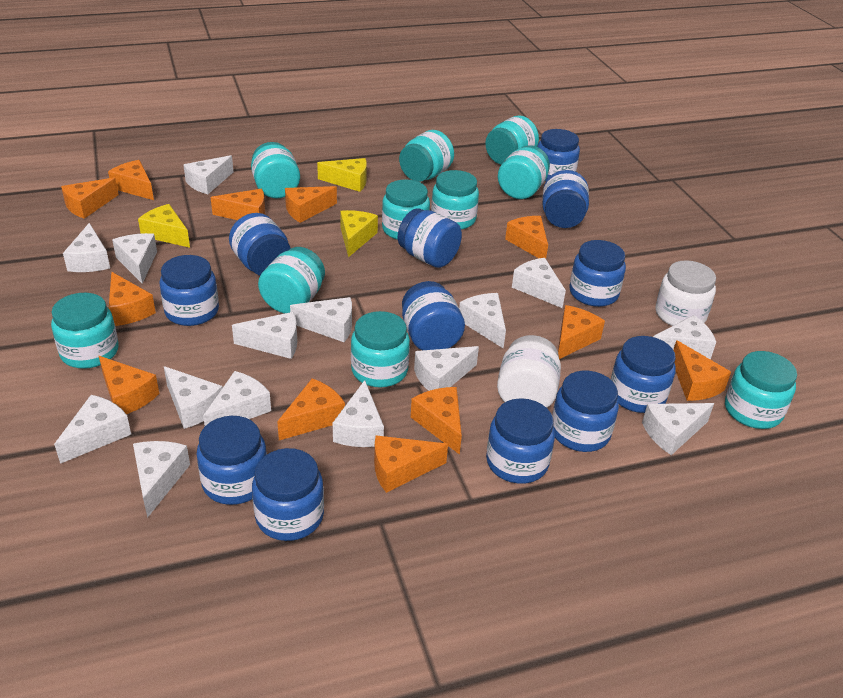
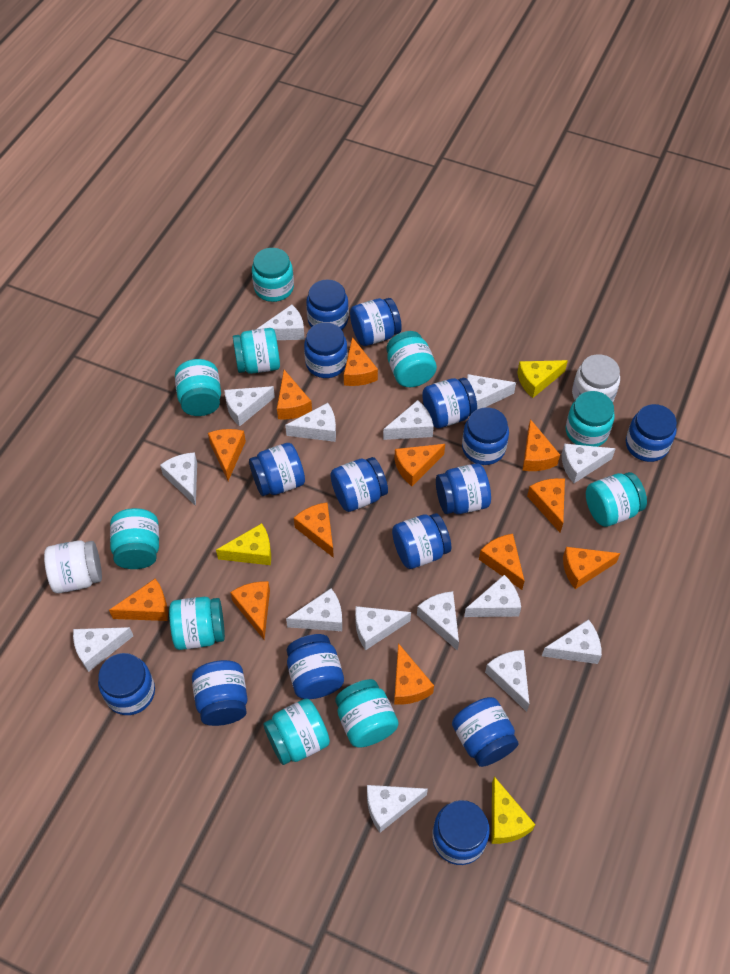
blue jar: 12 -> 15

